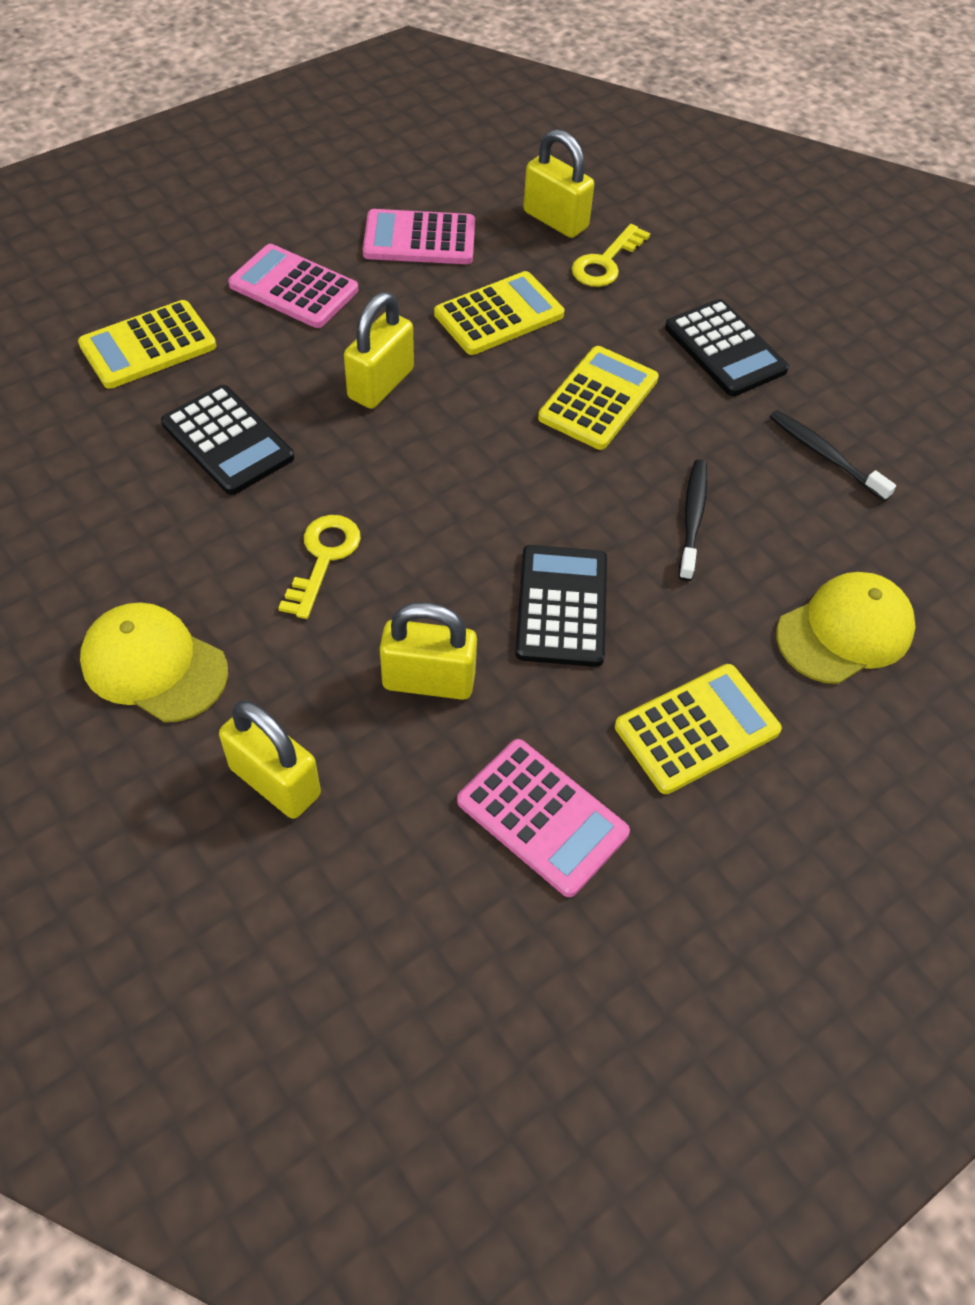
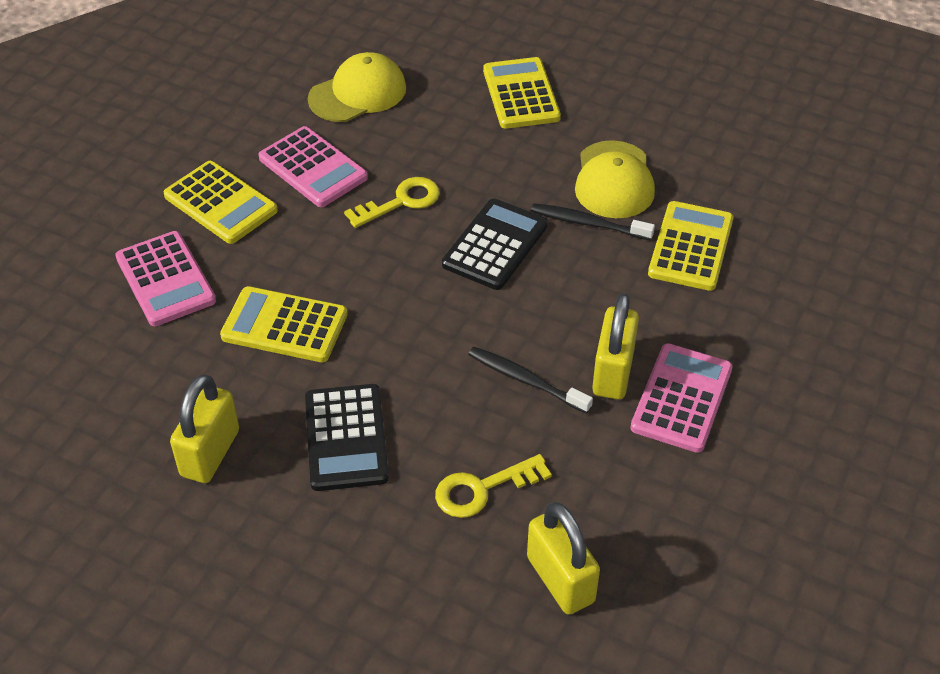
black calculator: 3 -> 2
yellow padlock: 4 -> 3

